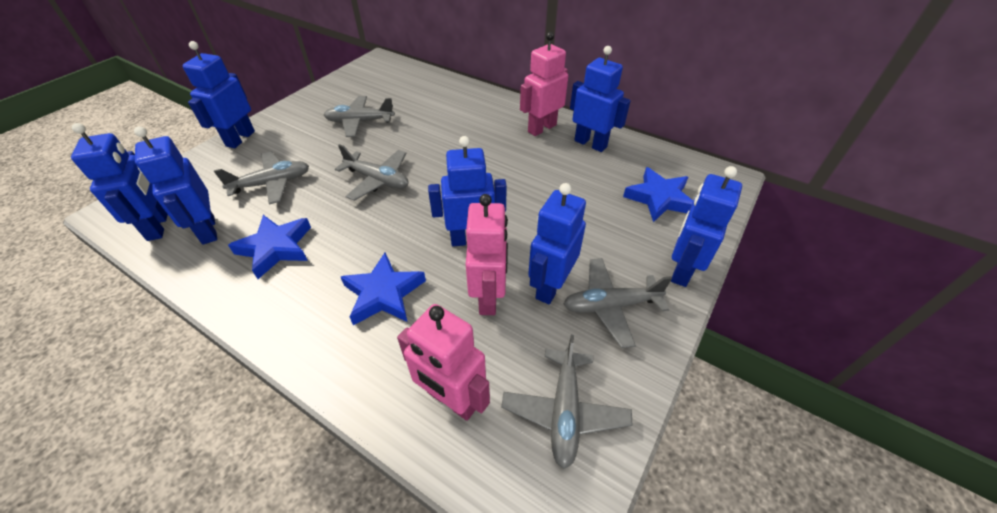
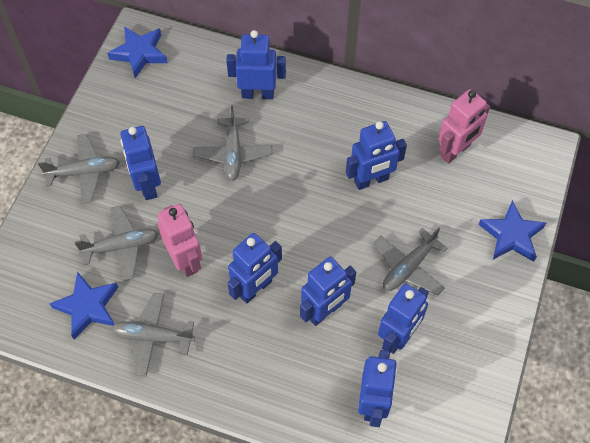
pink robot: 3 -> 2

